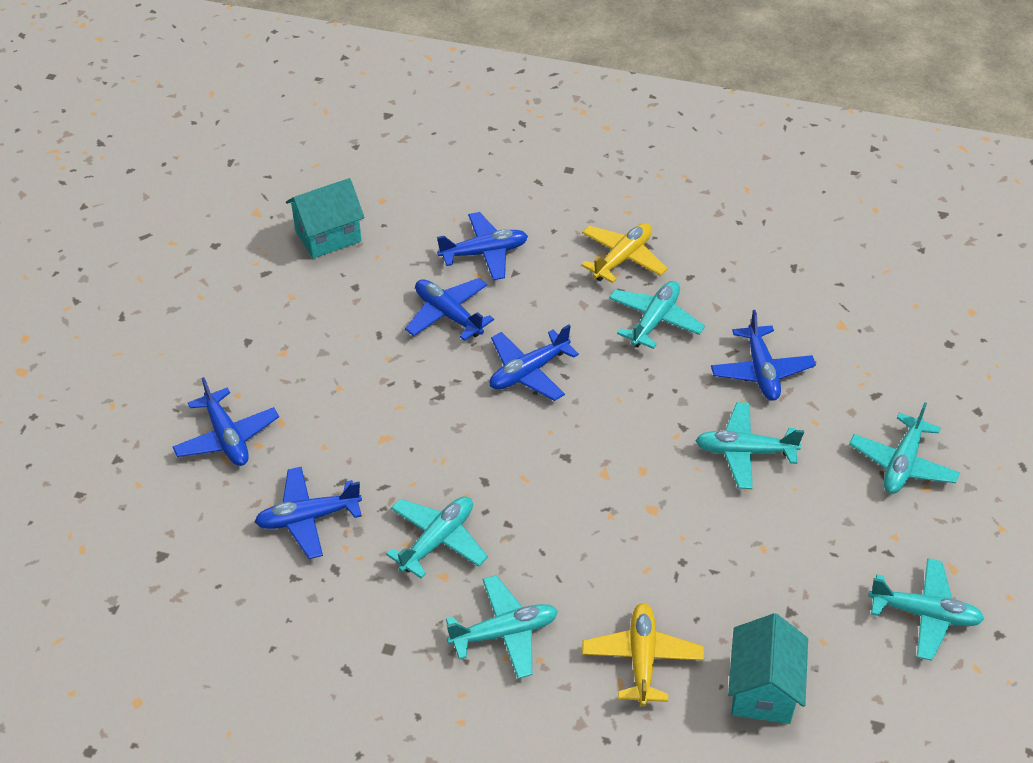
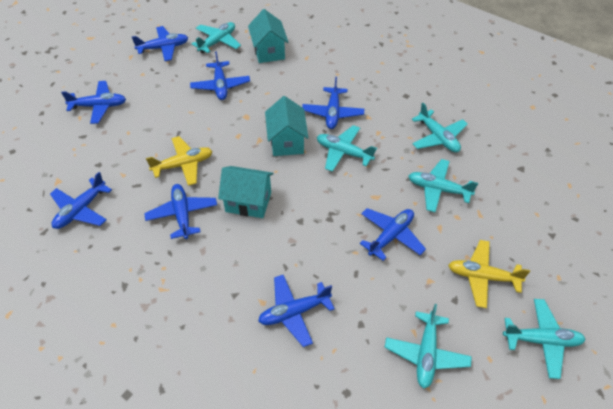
blue plane: 6 -> 8
turquoise house: 2 -> 3

